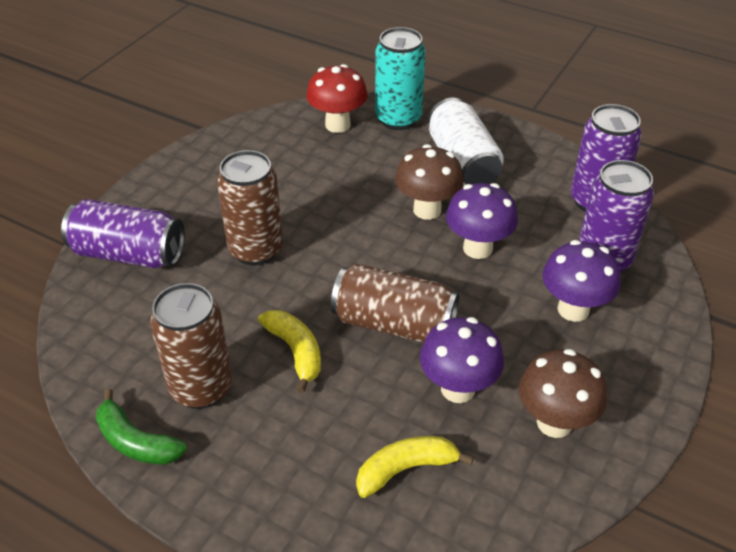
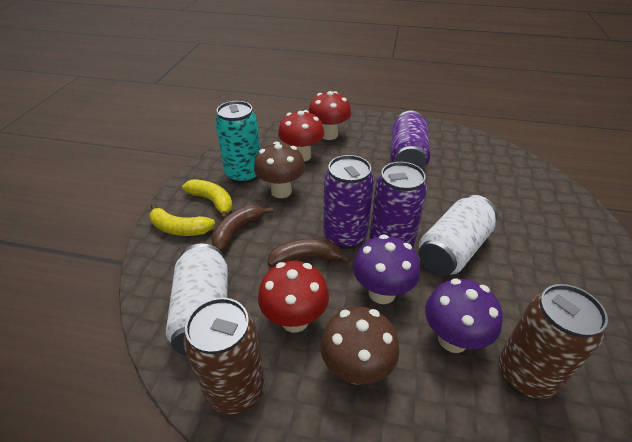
brown banana: 0 -> 2
brown can: 3 -> 2
green banana: 1 -> 0
purple mushroom: 3 -> 2
red mushroom: 1 -> 3
white can: 1 -> 2

